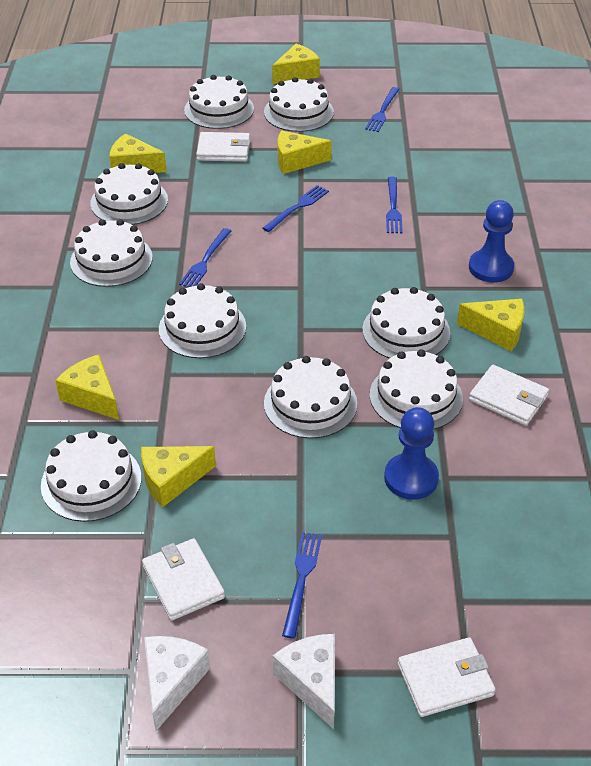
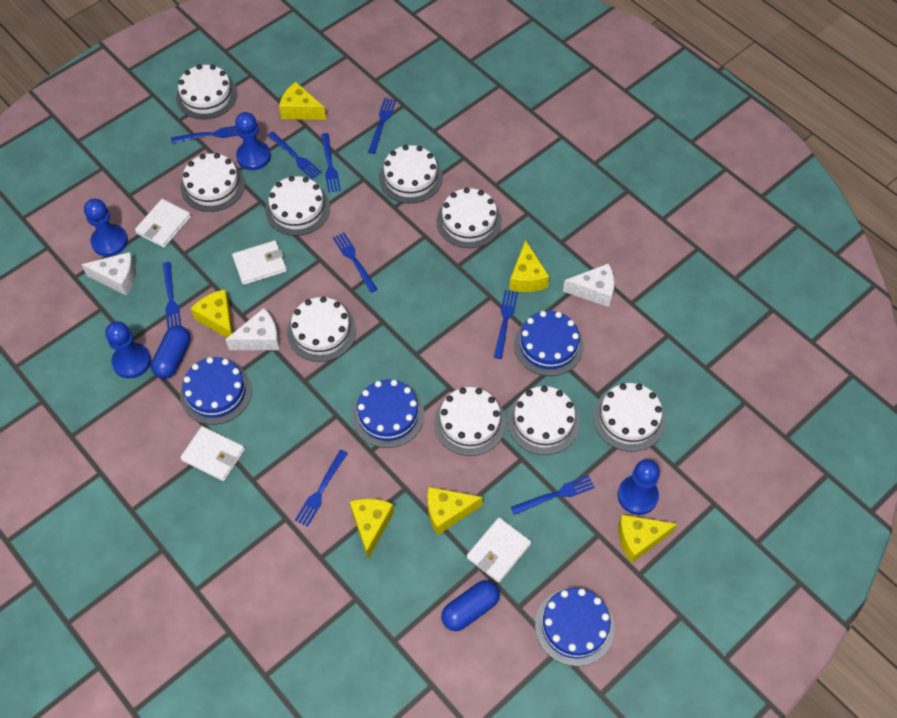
blue cake: 0 -> 4
blue capsule: 0 -> 2
blue fork: 5 -> 9
blue pawn: 2 -> 4
white cheese: 2 -> 3

